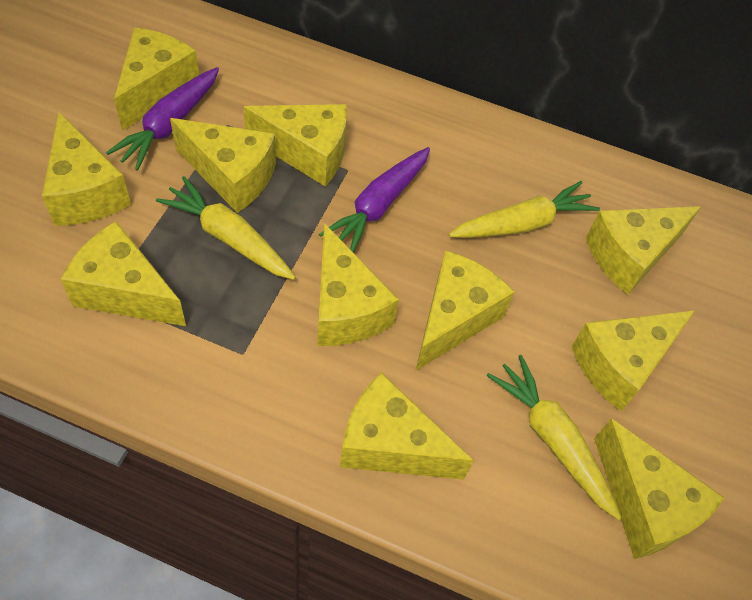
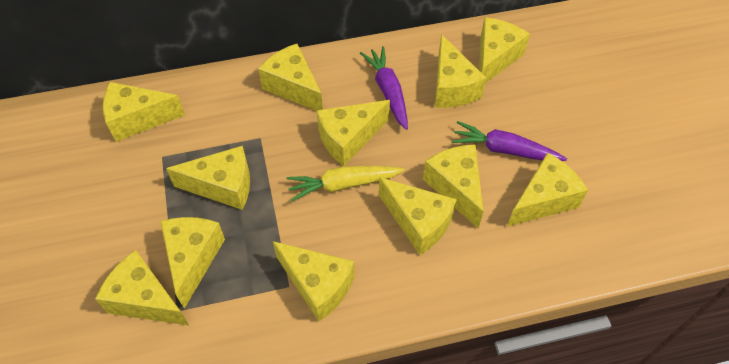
yellow carrot: 3 -> 1
yellow cheese: 11 -> 12

